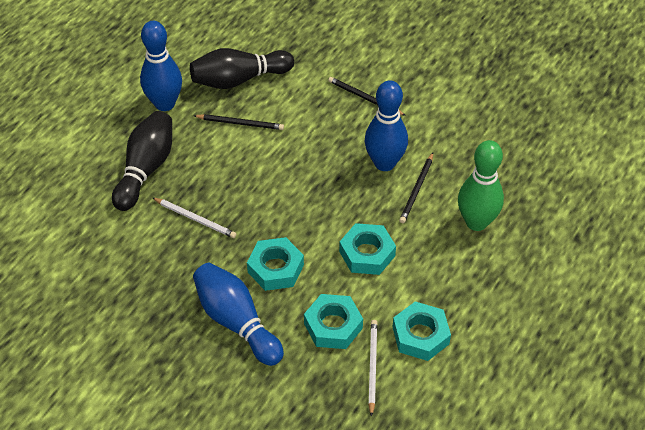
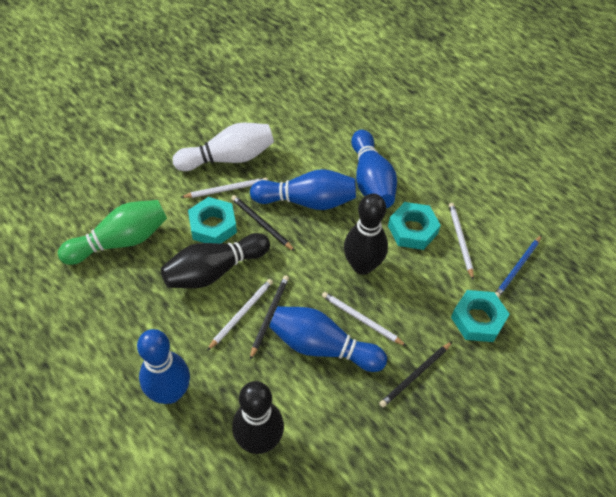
black bowling pin: 2 -> 3
blue bowling pin: 3 -> 4
blue pencil: 0 -> 1
turquoise nut: 4 -> 3
white bowling pin: 0 -> 1
white pencil: 2 -> 4

